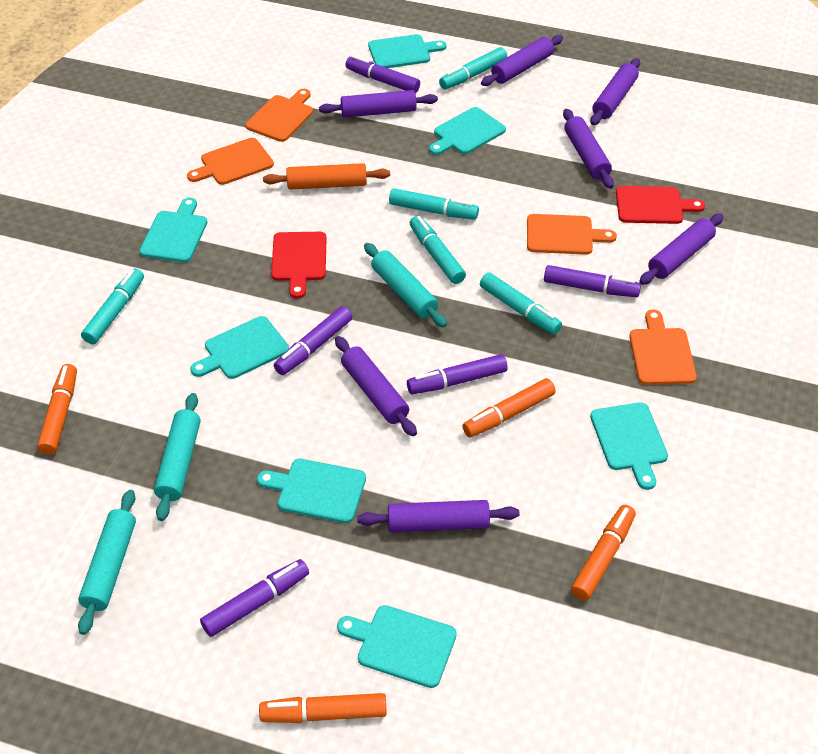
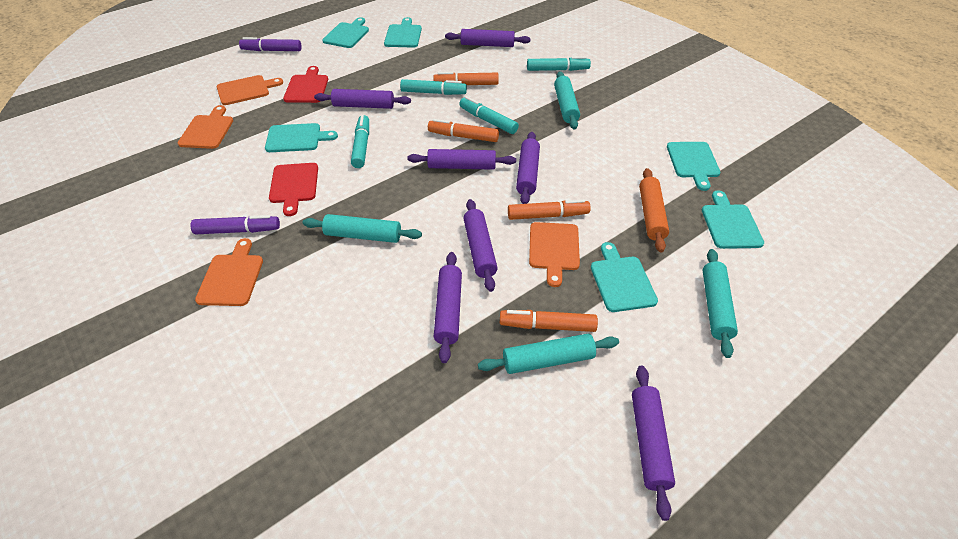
purple marker: 5 -> 2
turquoise cutting board: 7 -> 6
turquoise marker: 5 -> 4
turquoise rolling pin: 3 -> 4

